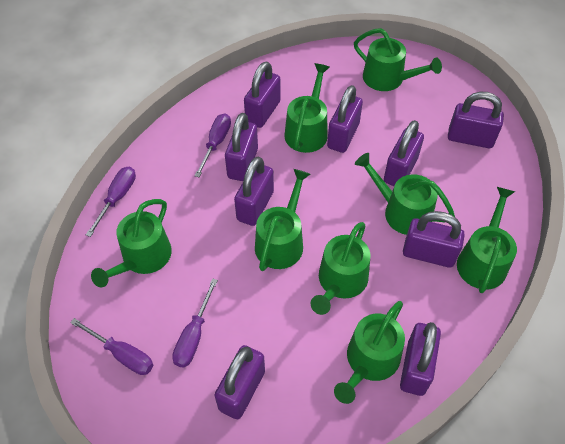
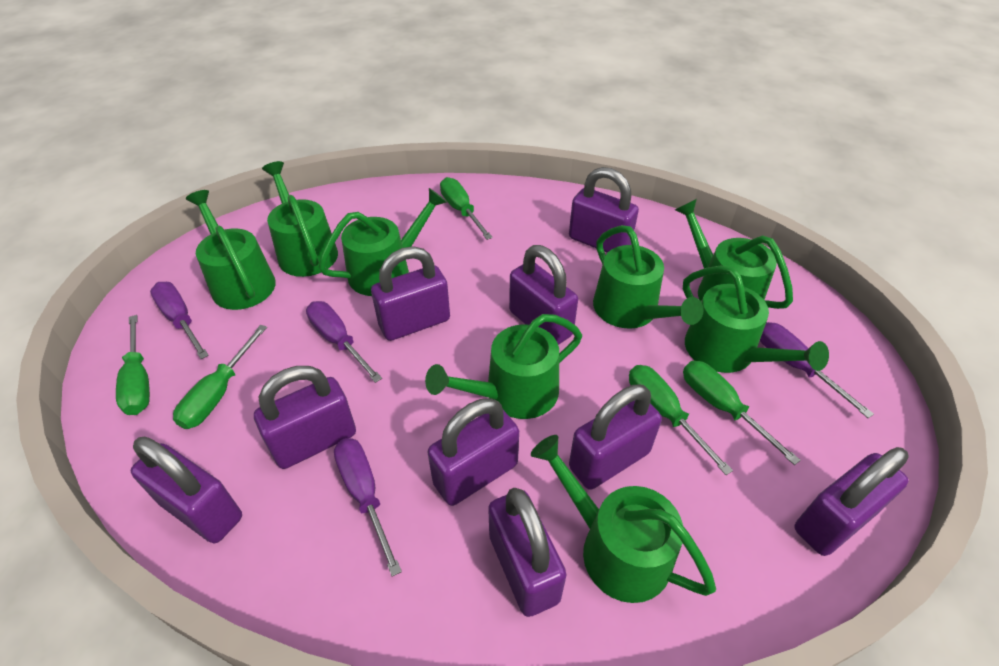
green screwdriver: 0 -> 5

